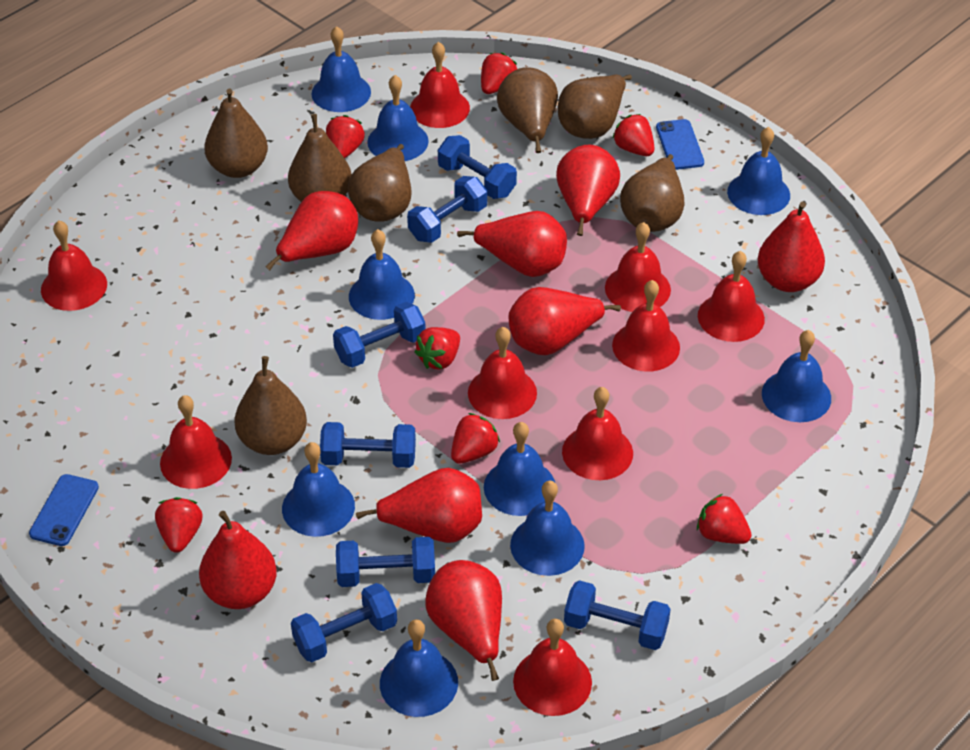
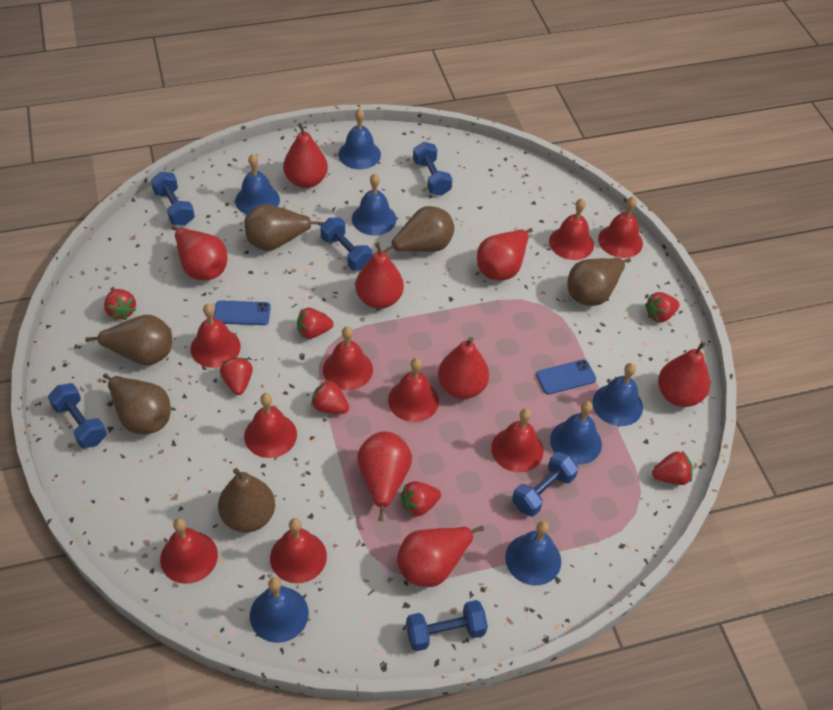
blue bell: 9 -> 7
blue dumbbell: 7 -> 6
brown pear: 7 -> 6

